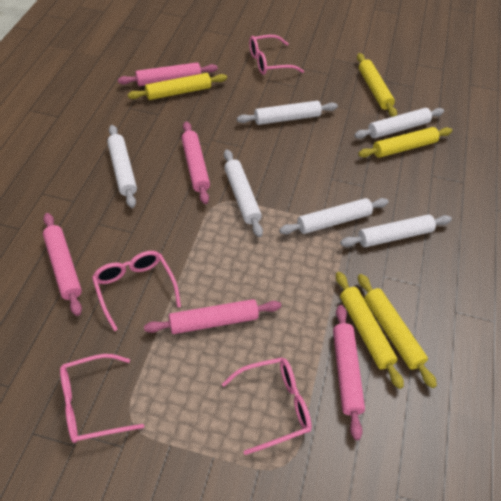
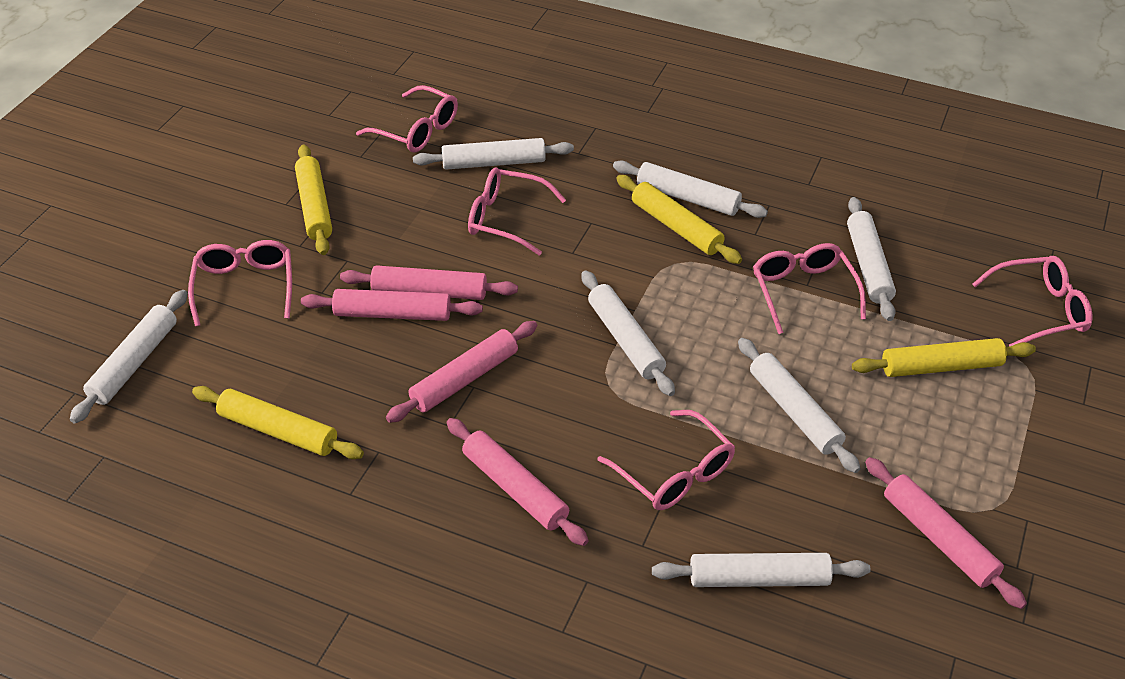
pink glasses: 4 -> 6
white rolling pin: 6 -> 7
yellow rolling pin: 5 -> 4

